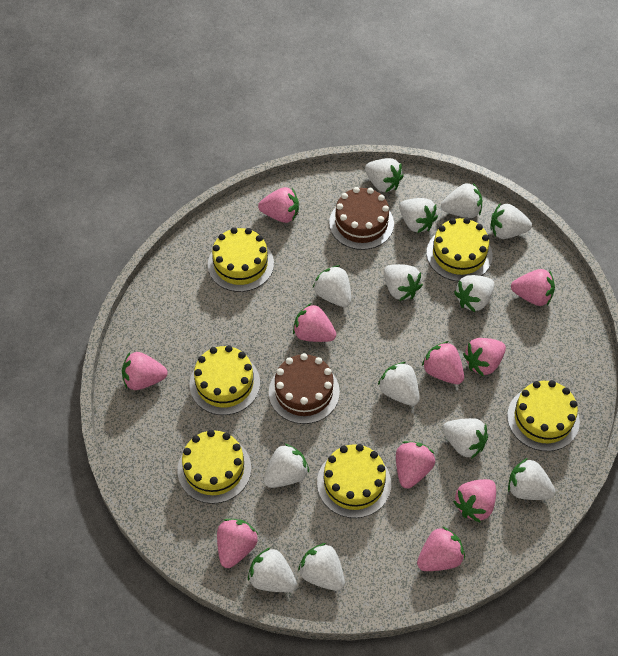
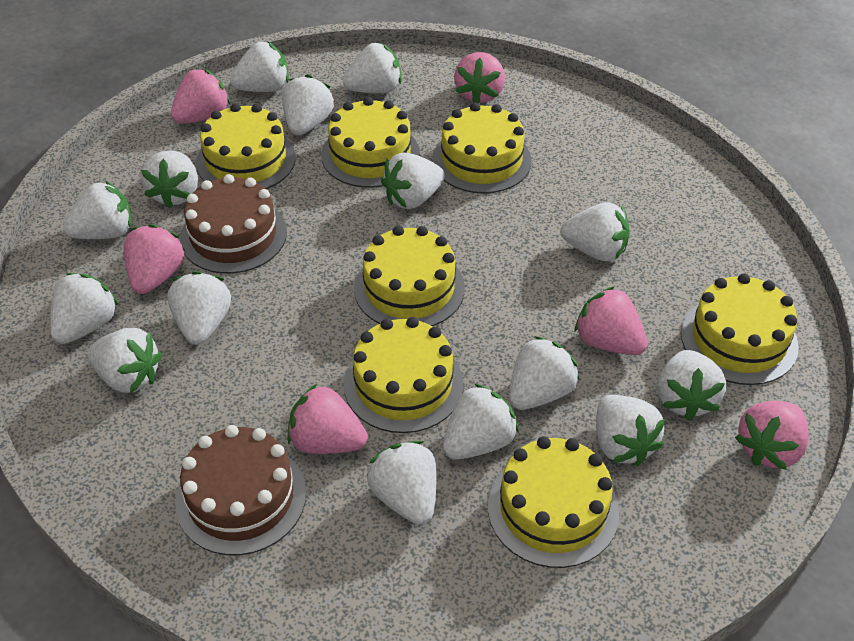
pink strawberry: 10 -> 6
white strawberry: 13 -> 15
yellow cake: 6 -> 7

